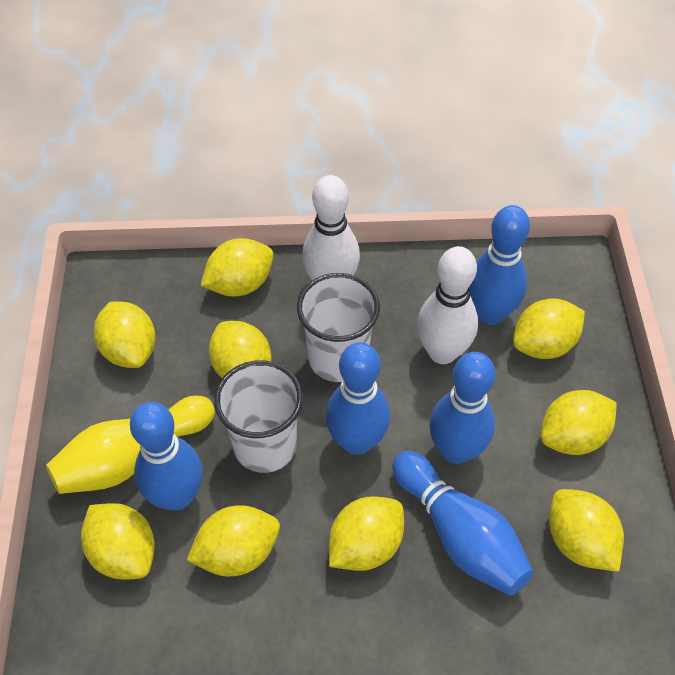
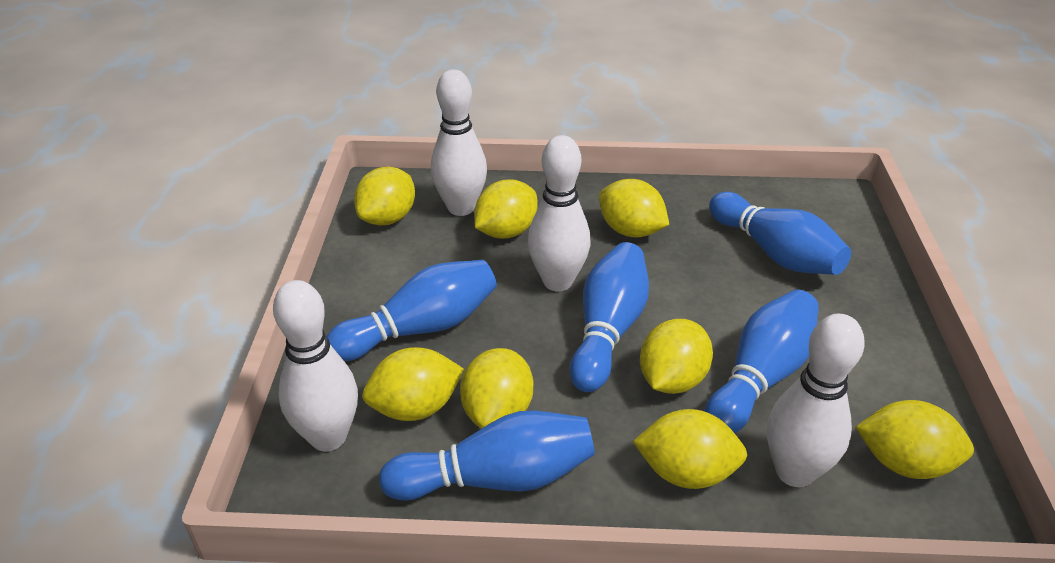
white bowling pin: 2 -> 4
white cup: 2 -> 0
yellow bowling pin: 1 -> 0
yellow lemon: 9 -> 8

